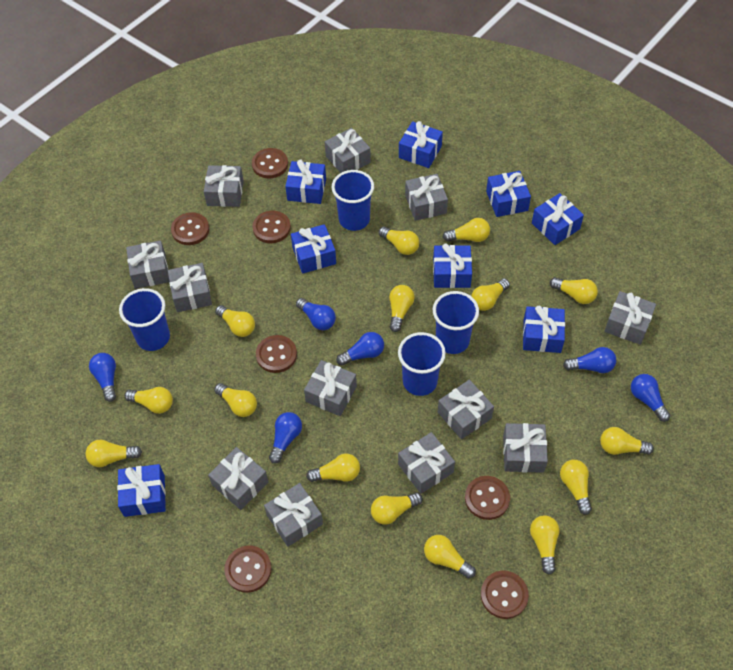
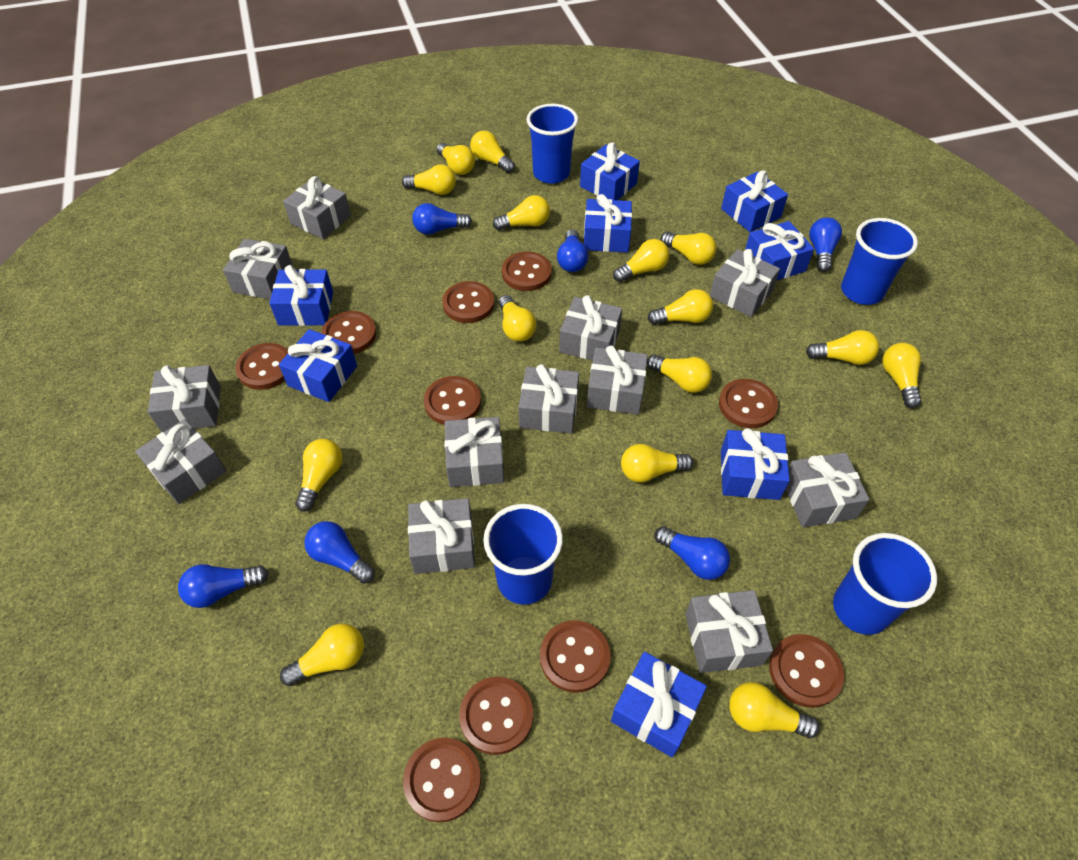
brown button: 7 -> 10

